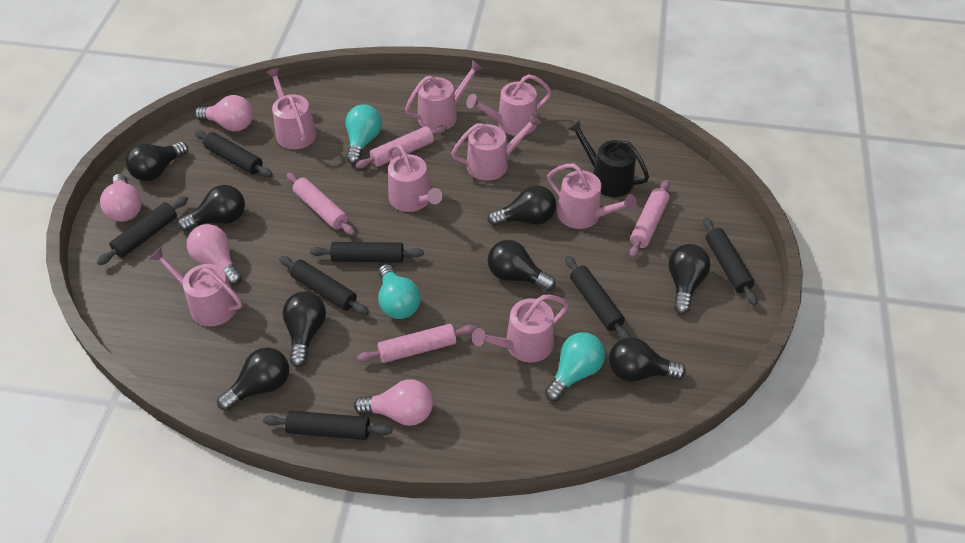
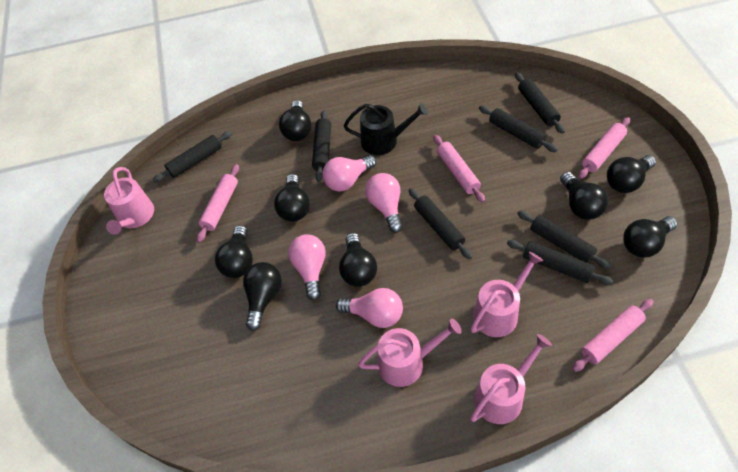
pink watering can: 8 -> 4
turquoise light bulb: 3 -> 0

